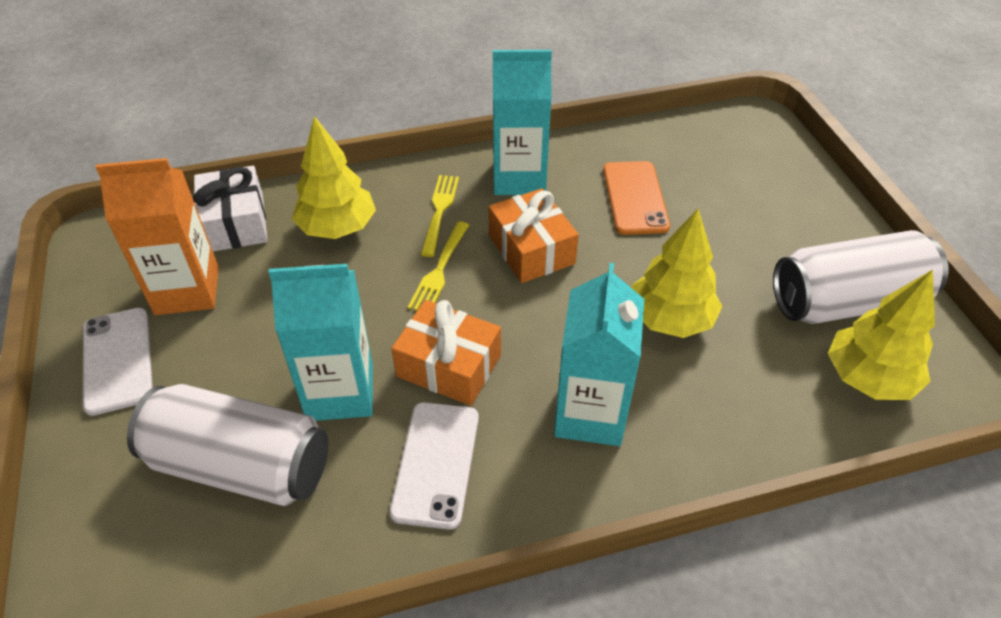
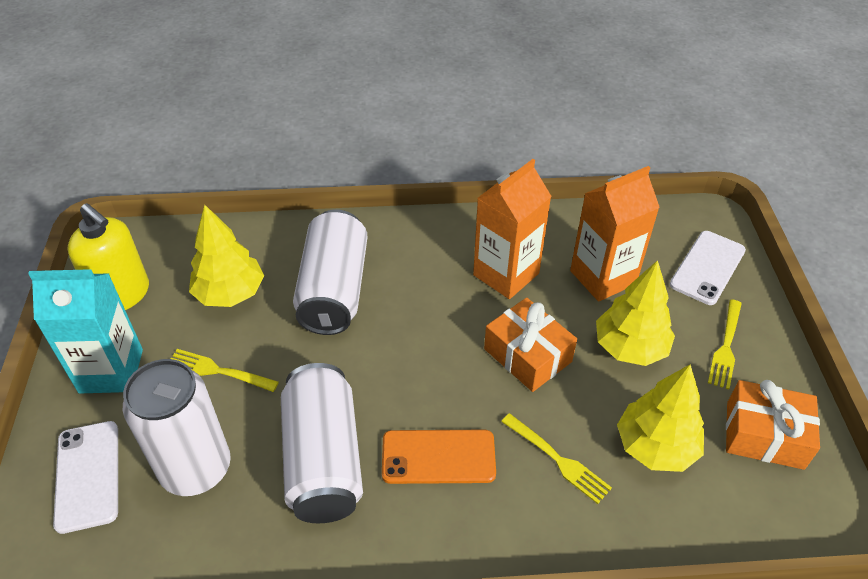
orange carton: 1 -> 2
turquoise carton: 3 -> 1
white can: 2 -> 3
white gift: 1 -> 0
yellow fork: 2 -> 3
yellow soap dispenser: 0 -> 1

